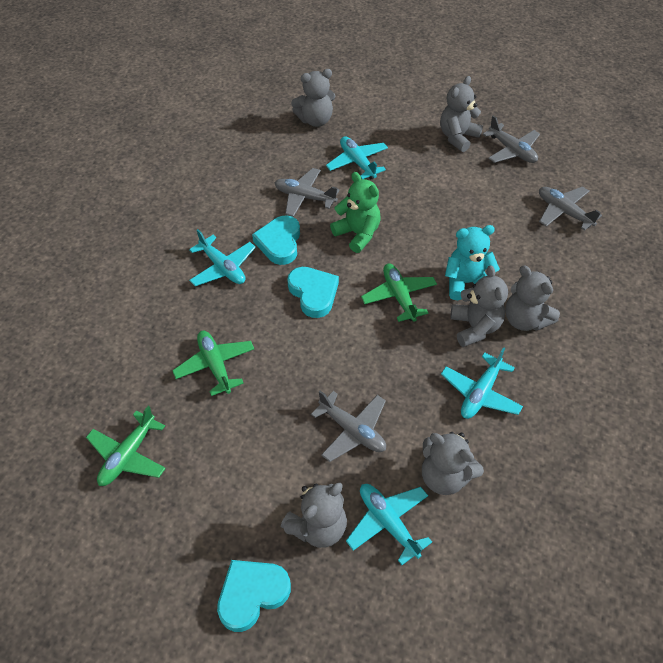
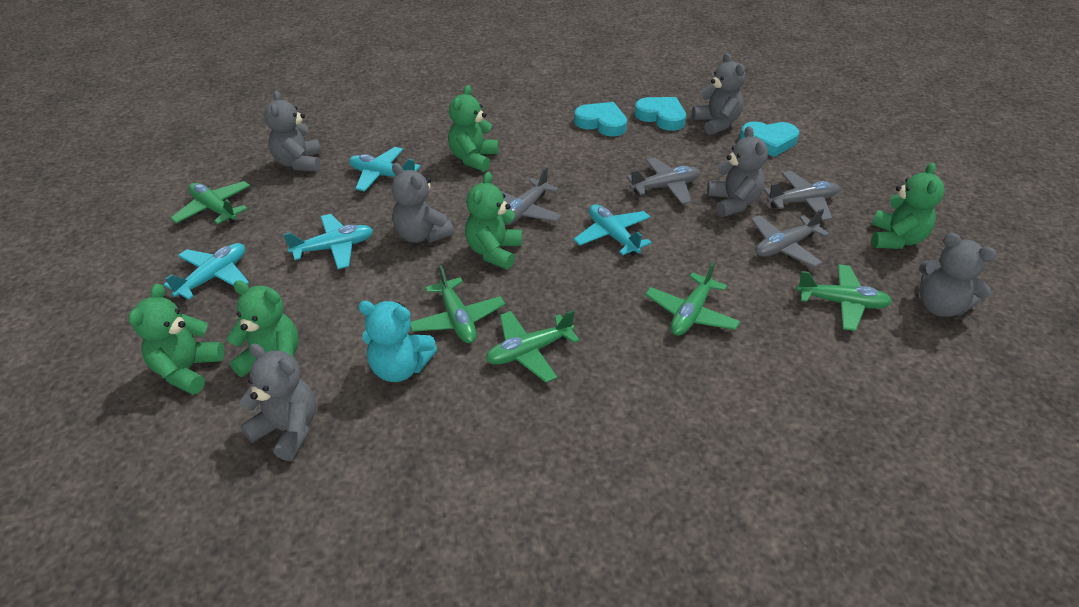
green plane: 3 -> 5
green teddy bear: 1 -> 5

